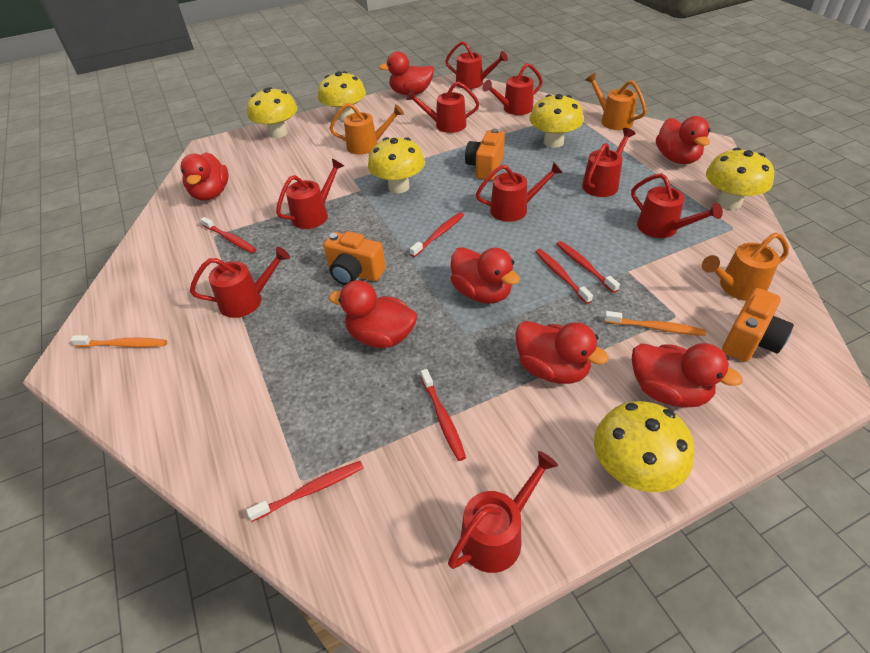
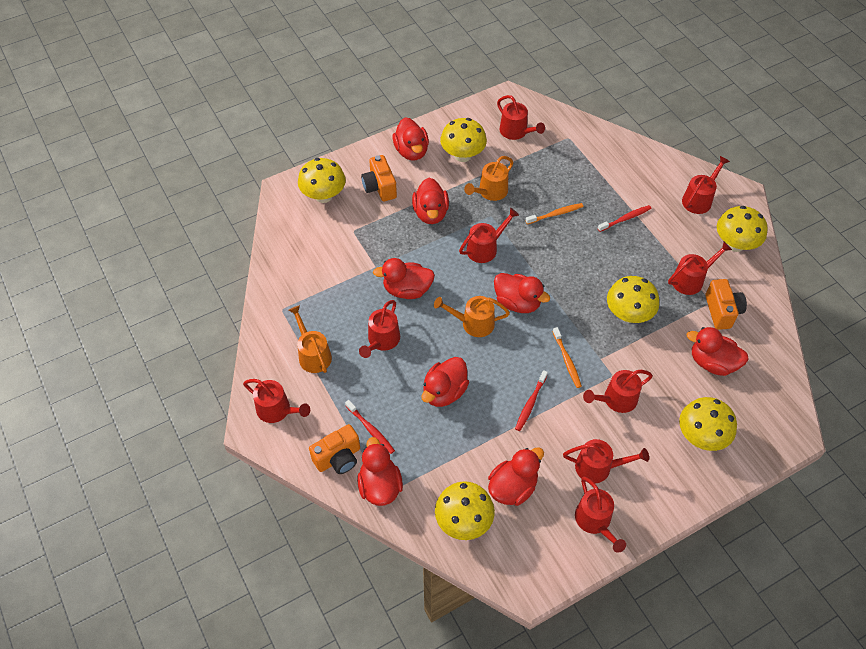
red duck: 7 -> 8
red toothbrush: 6 -> 3

